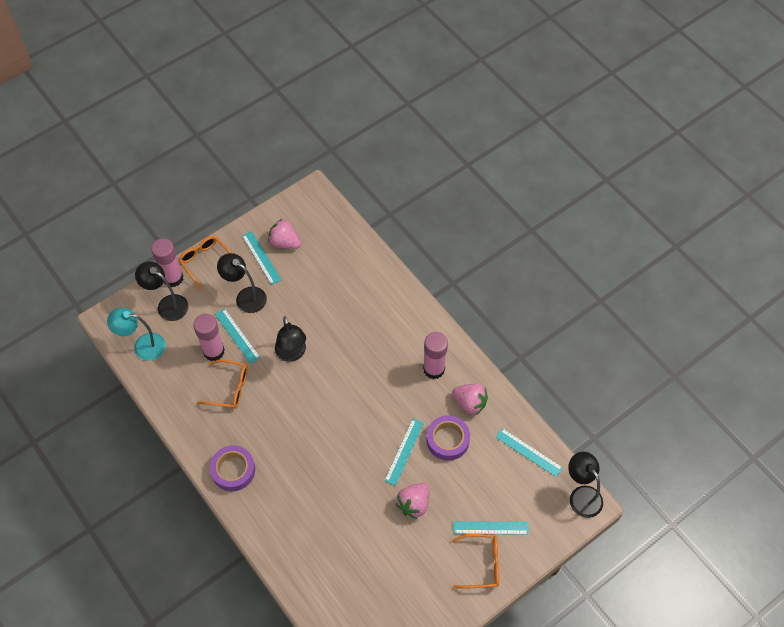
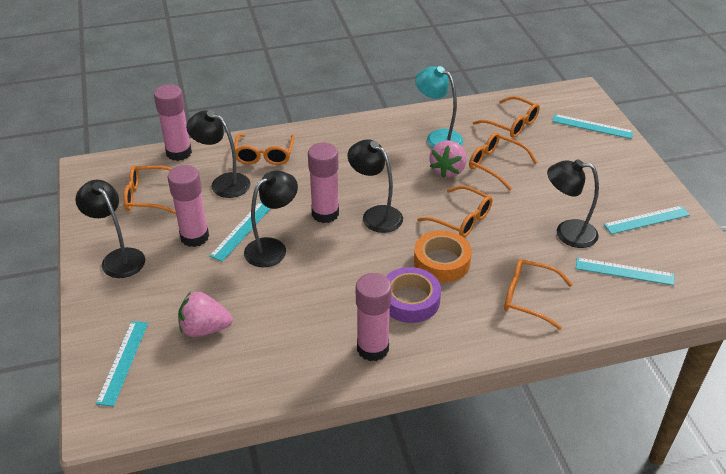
black lamp: 4 -> 5
orange glasses: 3 -> 6
orange tape: 0 -> 1
pink glue stick: 3 -> 4
pink strawberry: 3 -> 2
purple tape: 2 -> 1

